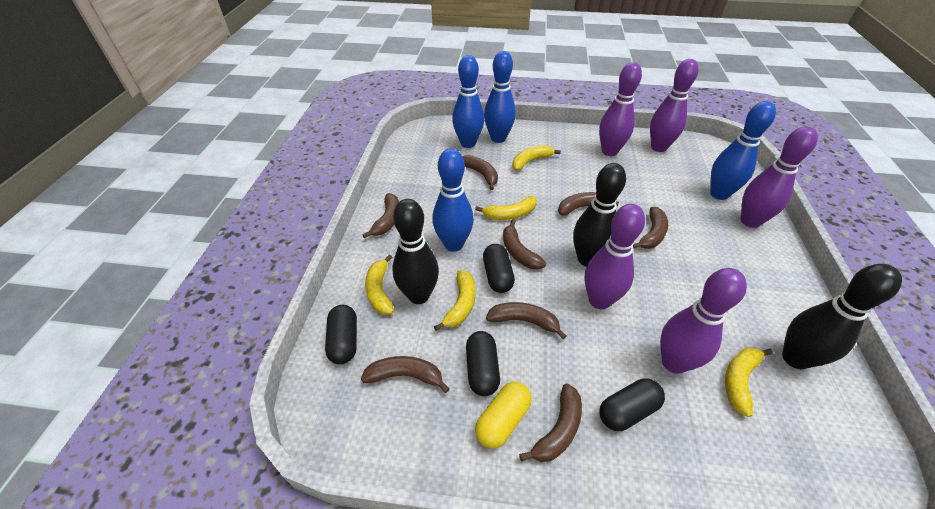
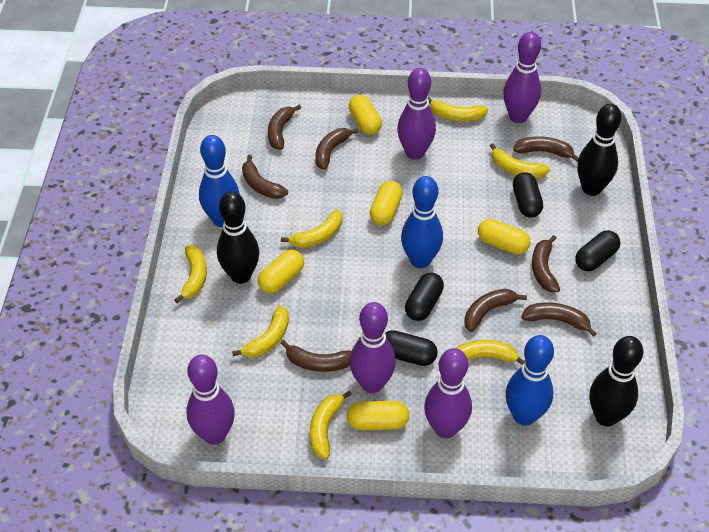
blue bowling pin: 4 -> 3
yellow banana: 5 -> 7
yellow capsule: 1 -> 5

